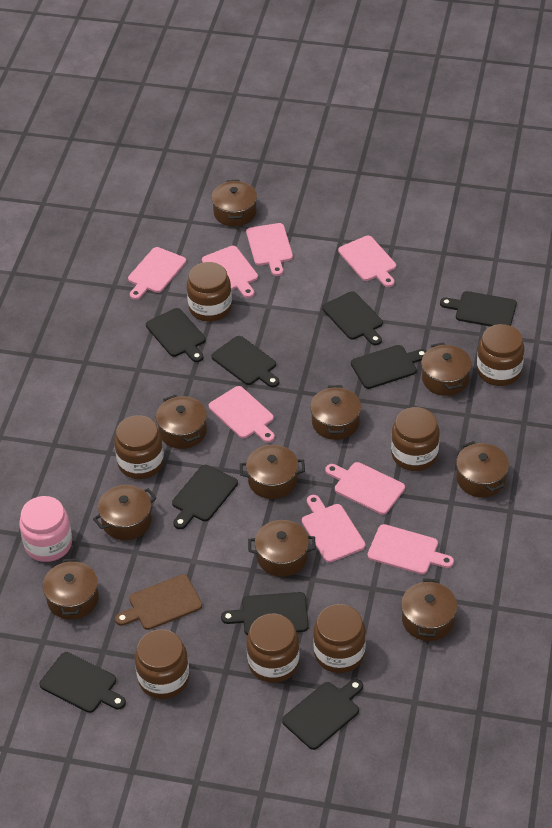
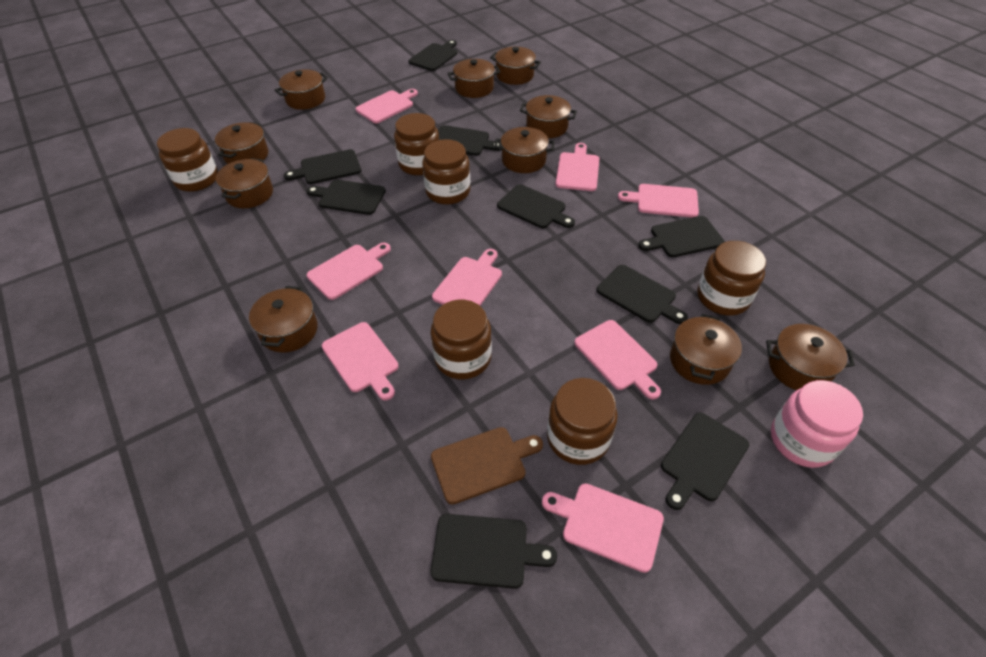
brown jar: 7 -> 6

